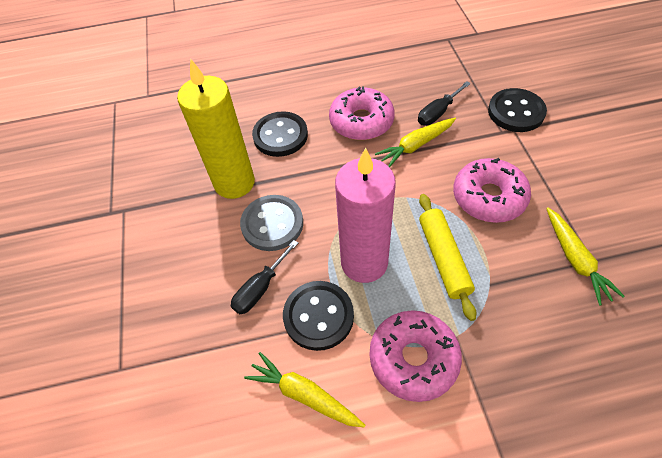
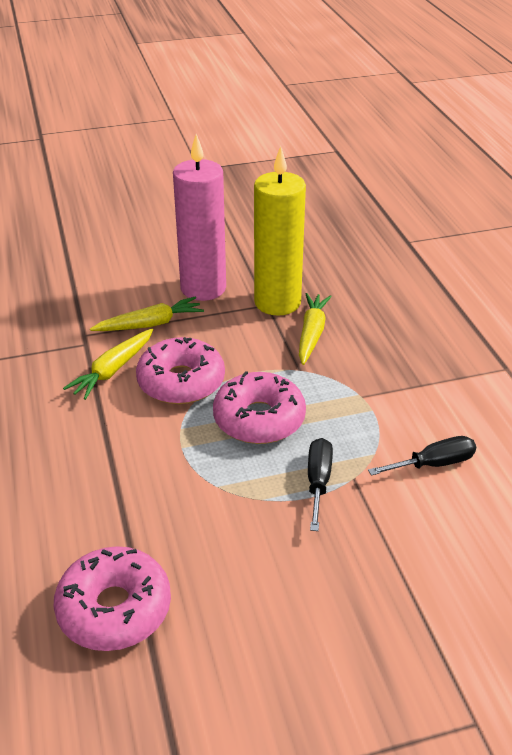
black button: 3 -> 0
grey button: 1 -> 0
yellow rolling pin: 1 -> 0

